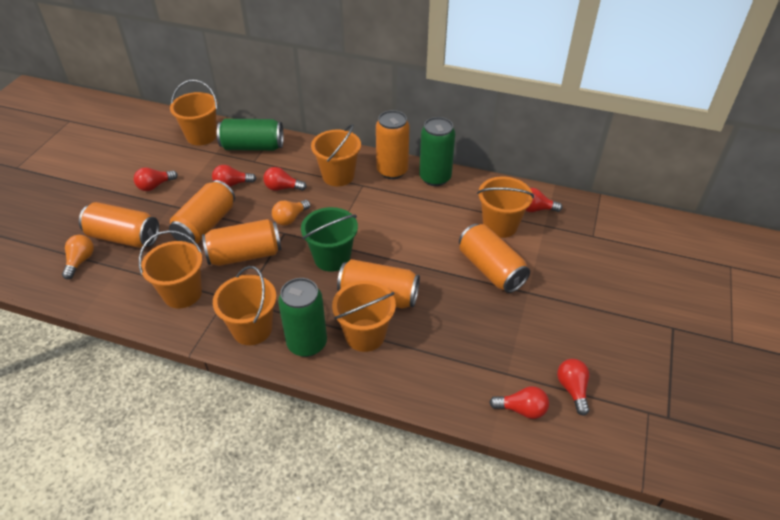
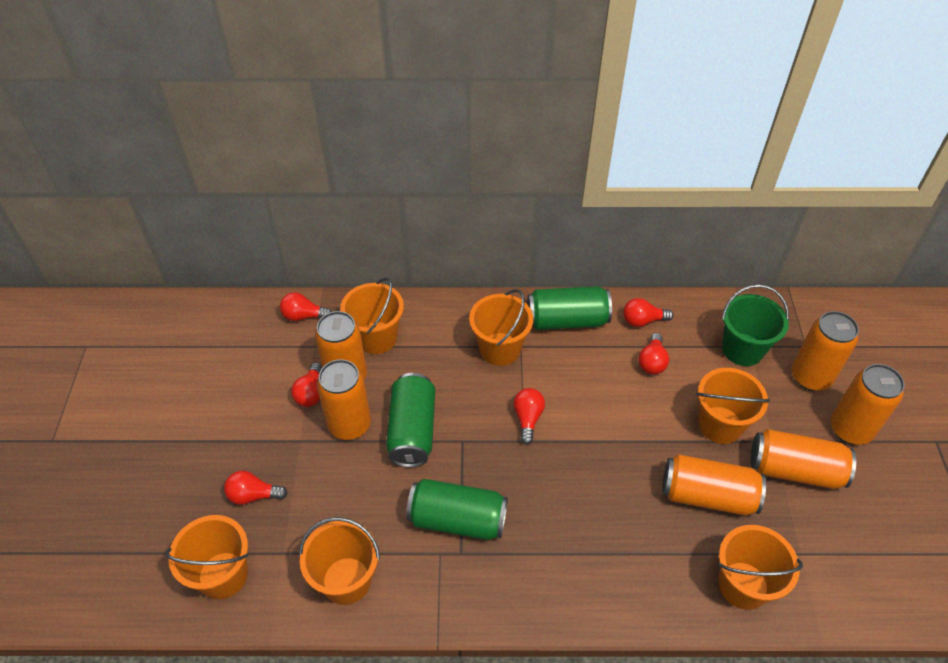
orange light bulb: 2 -> 0

